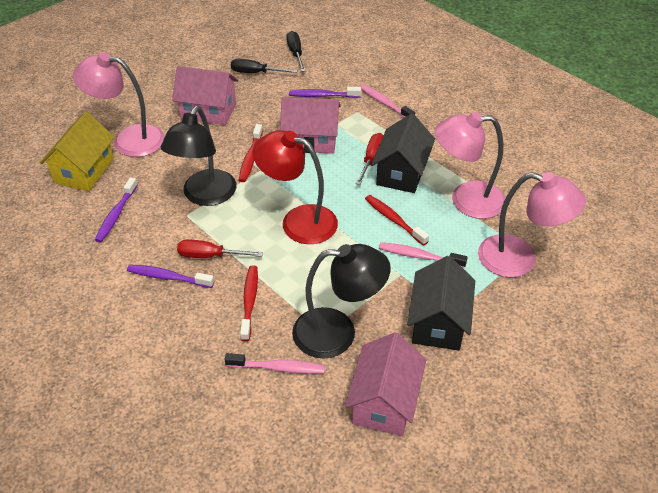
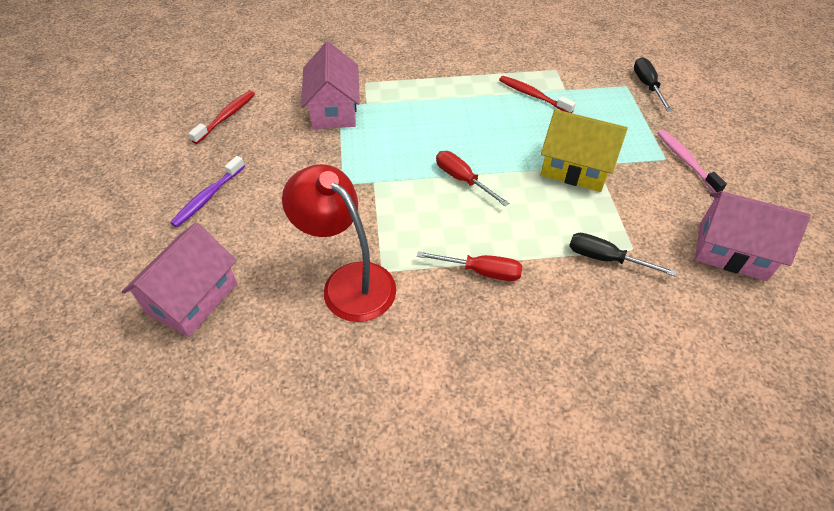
black house: 2 -> 0
black lamp: 2 -> 0
pink lamp: 3 -> 0
pink toothbrush: 3 -> 1
purple toothbrush: 3 -> 1
red toothbrush: 3 -> 2

